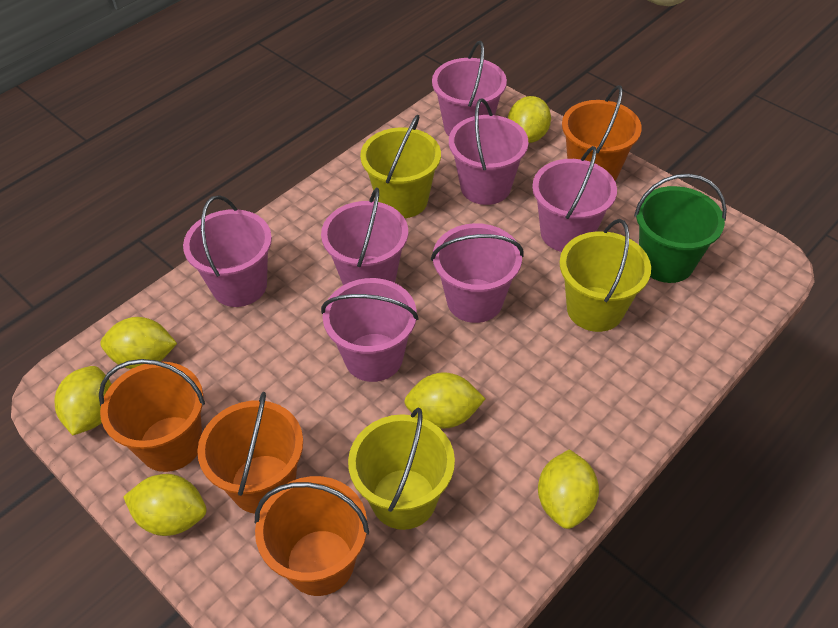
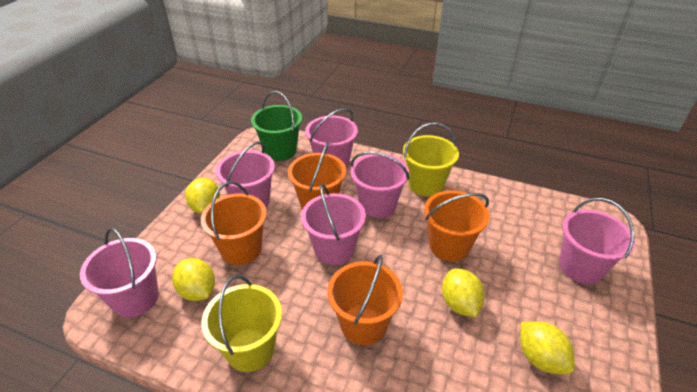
pink bucket: 7 -> 6
yellow bucket: 3 -> 2
yellow lemon: 6 -> 4

